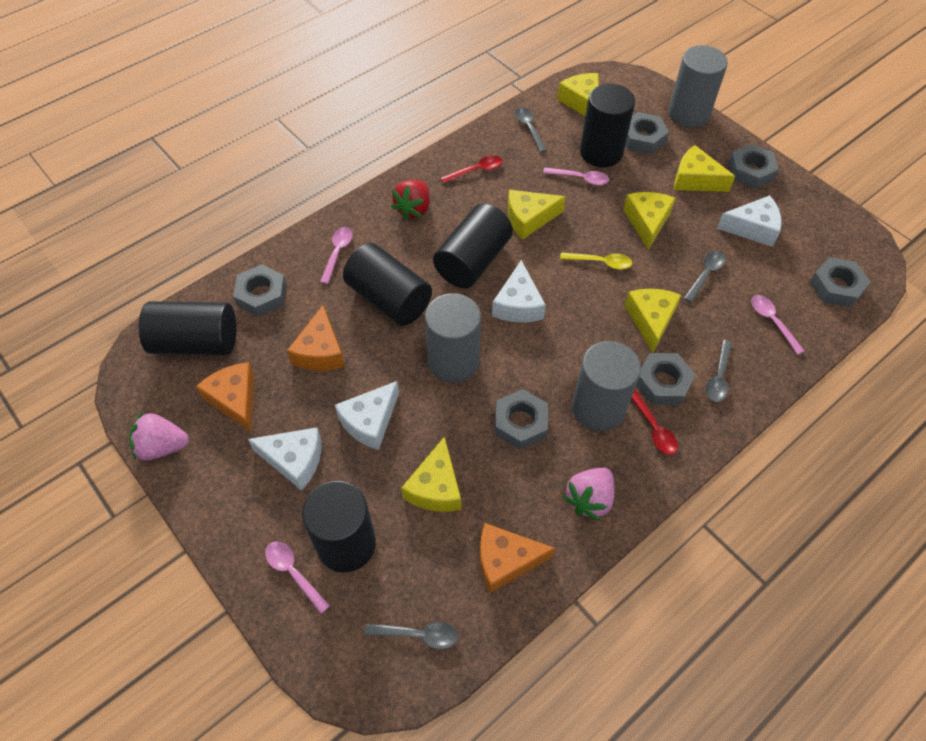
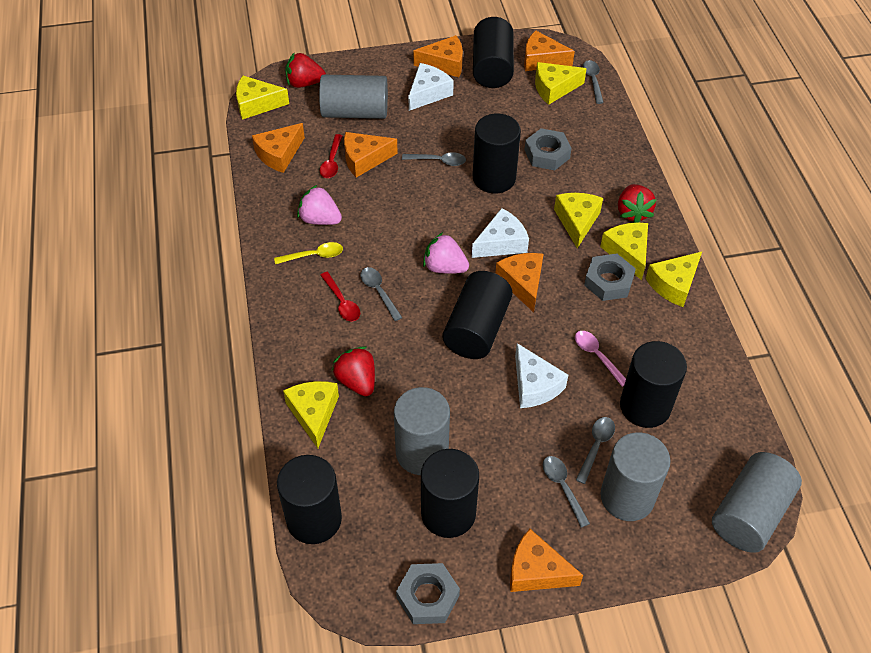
black cylinder: 5 -> 6
grey cylinder: 3 -> 4
grey nut: 6 -> 3
grey spoon: 4 -> 5
orange cheese: 3 -> 6
pink spoon: 4 -> 1
red strawberry: 1 -> 3
white cheese: 4 -> 3

